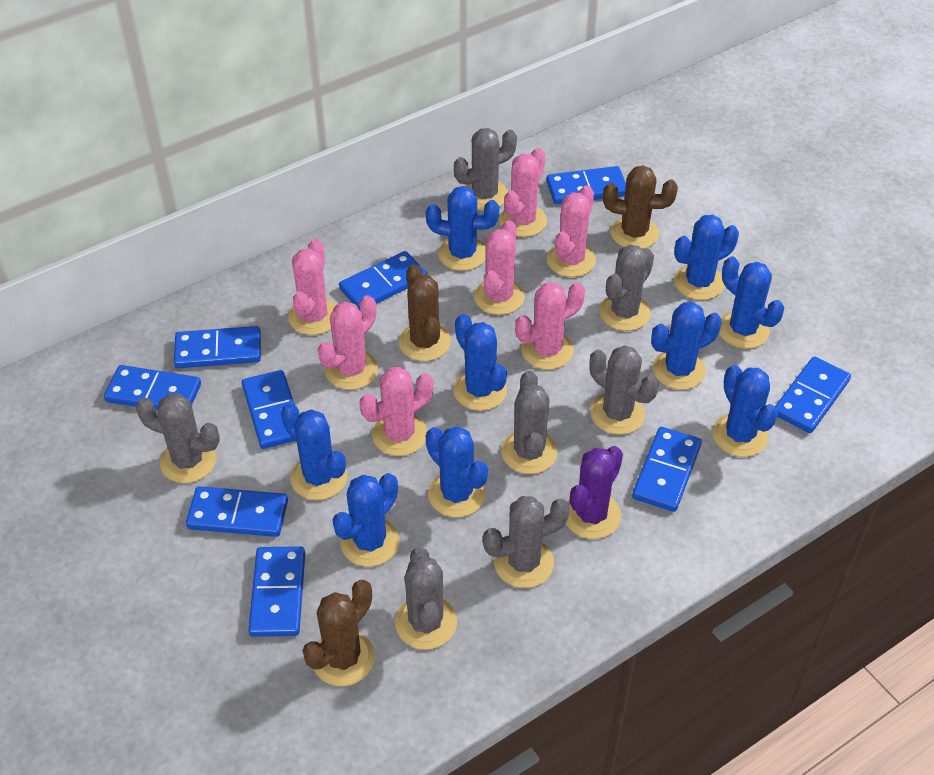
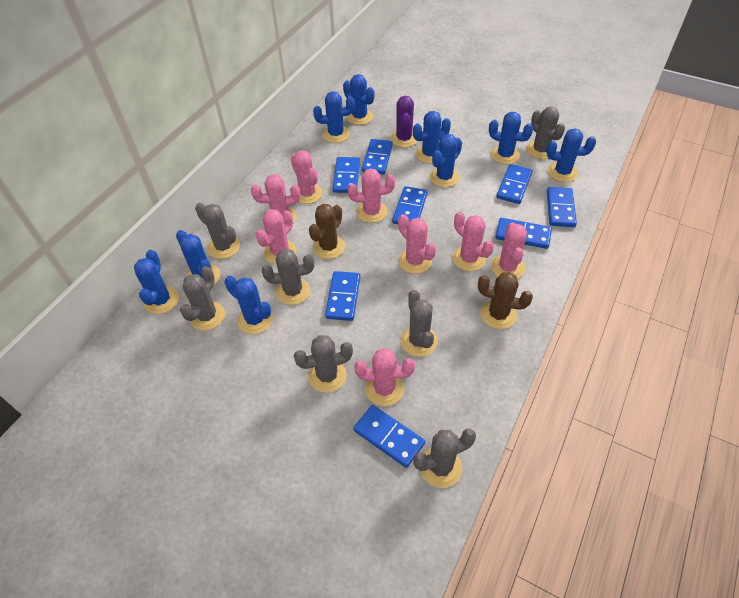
blue domino: 9 -> 8
brown cactus: 3 -> 2
pink cactus: 7 -> 8

